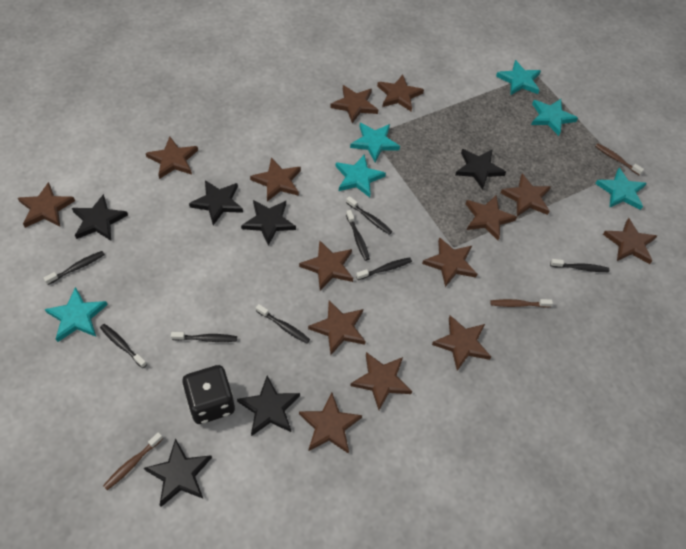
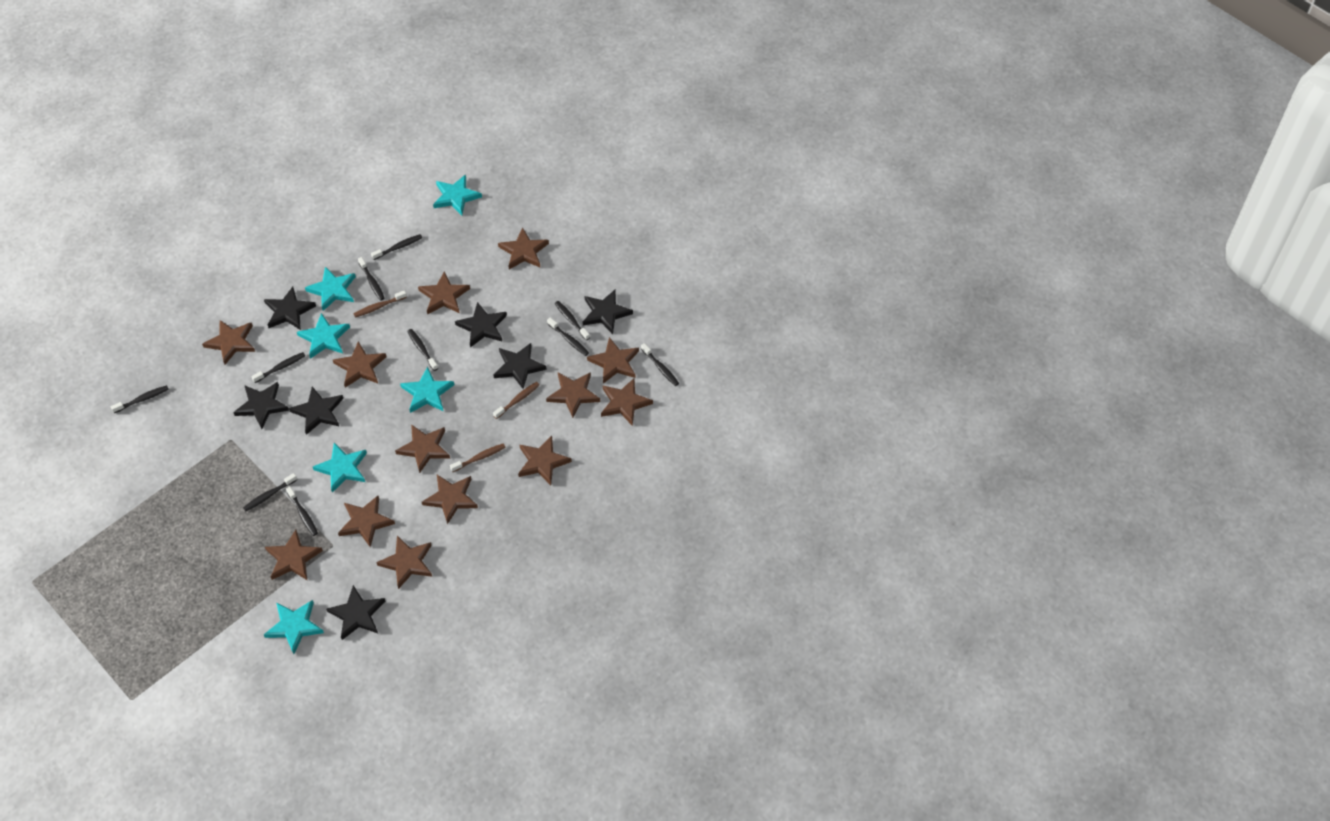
black dice: 1 -> 0
black star: 6 -> 7
black toothbrush: 8 -> 10
brown star: 14 -> 13

